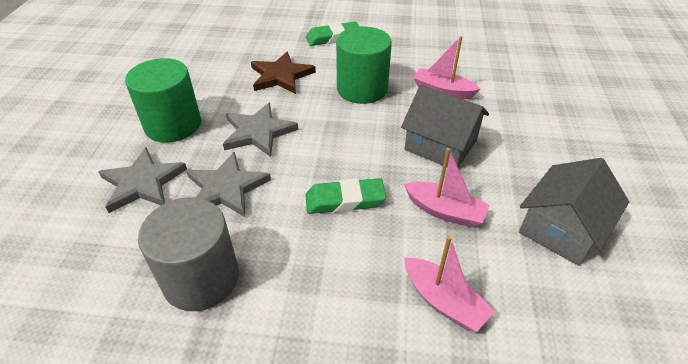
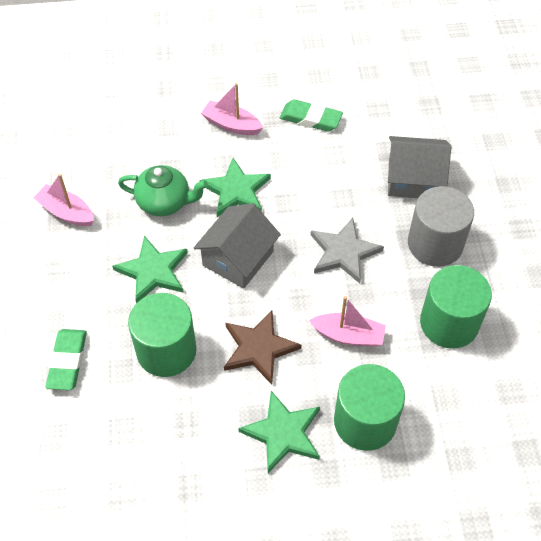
green cylinder: 2 -> 3
green star: 0 -> 3
green teapot: 0 -> 1
grey star: 3 -> 1

